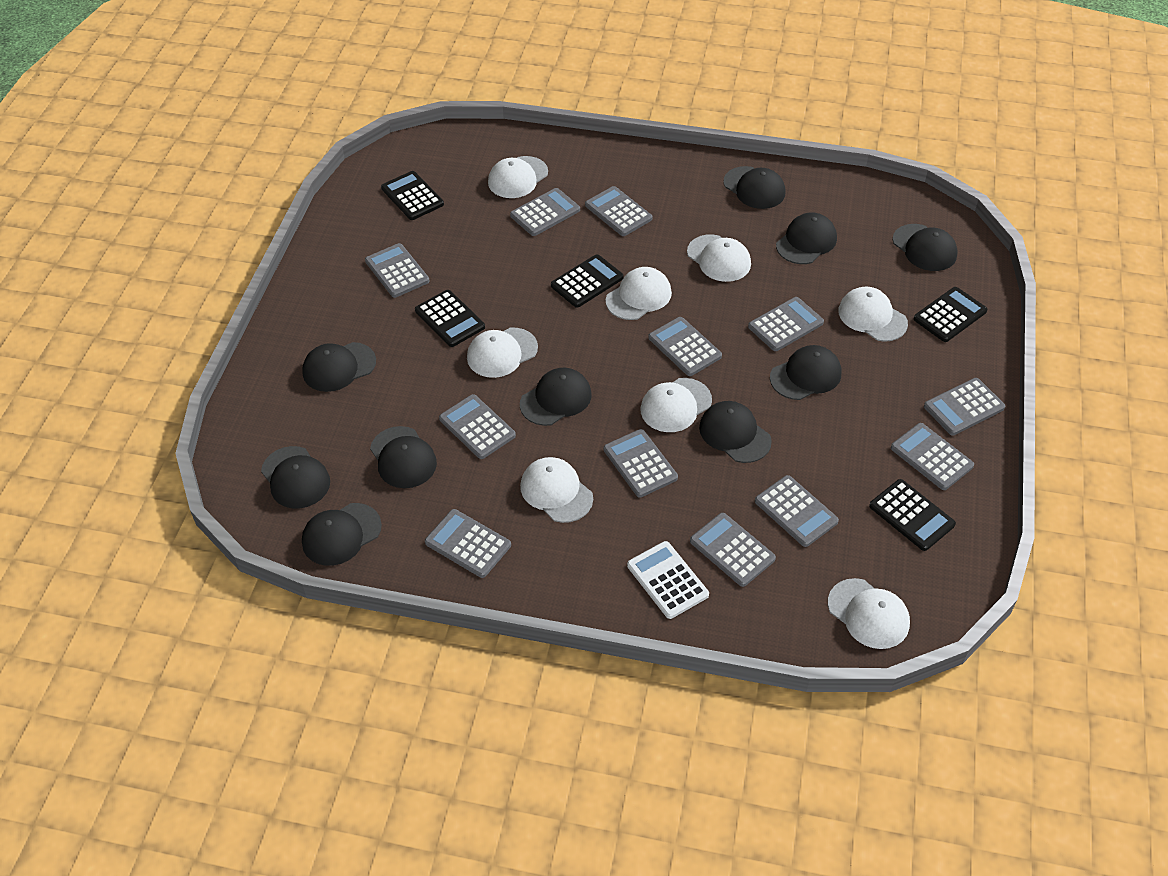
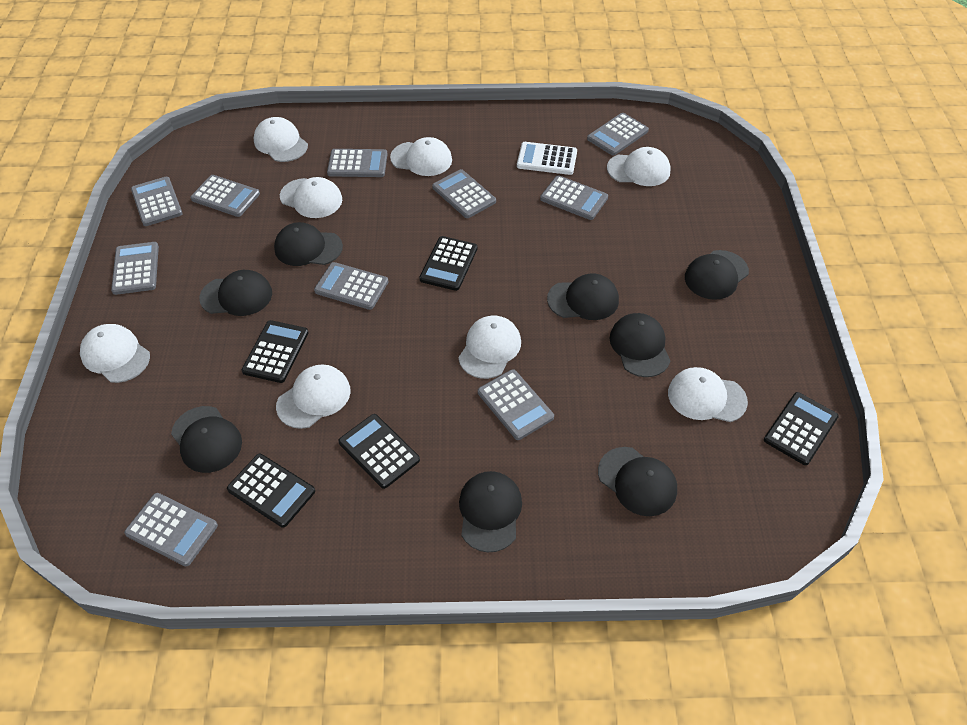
black cap: 10 -> 8
grey calculator: 12 -> 10

